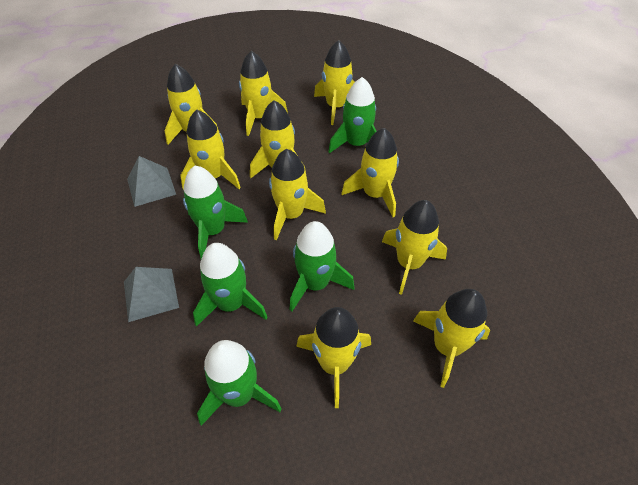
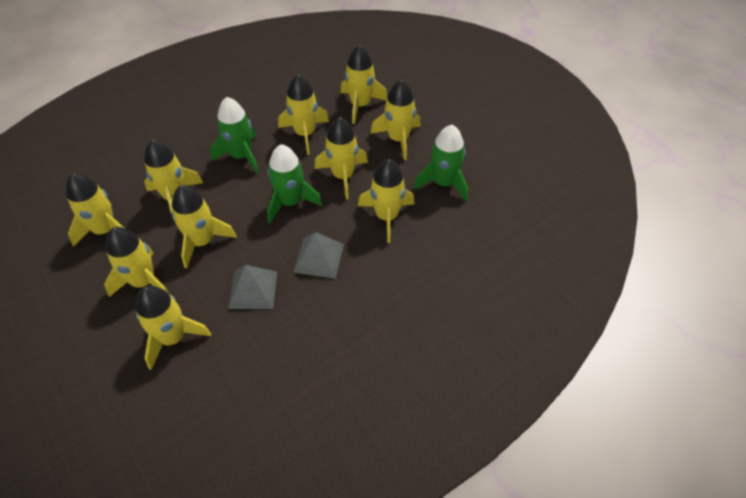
green rocket: 5 -> 3

